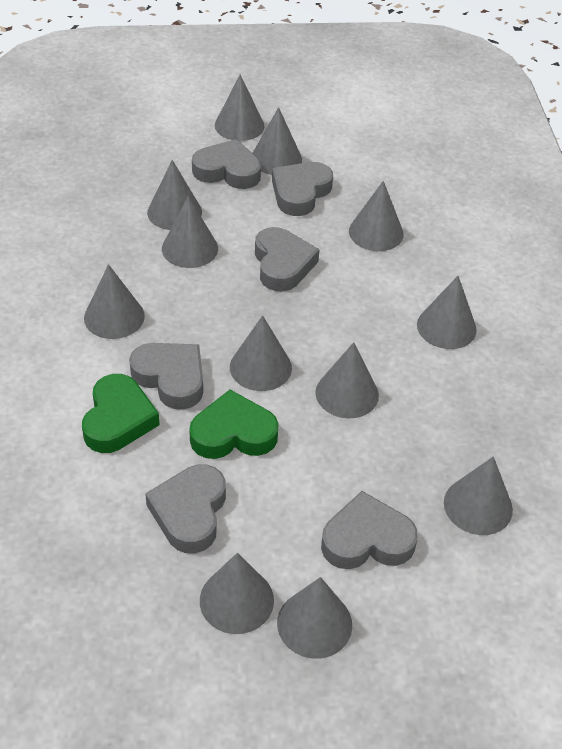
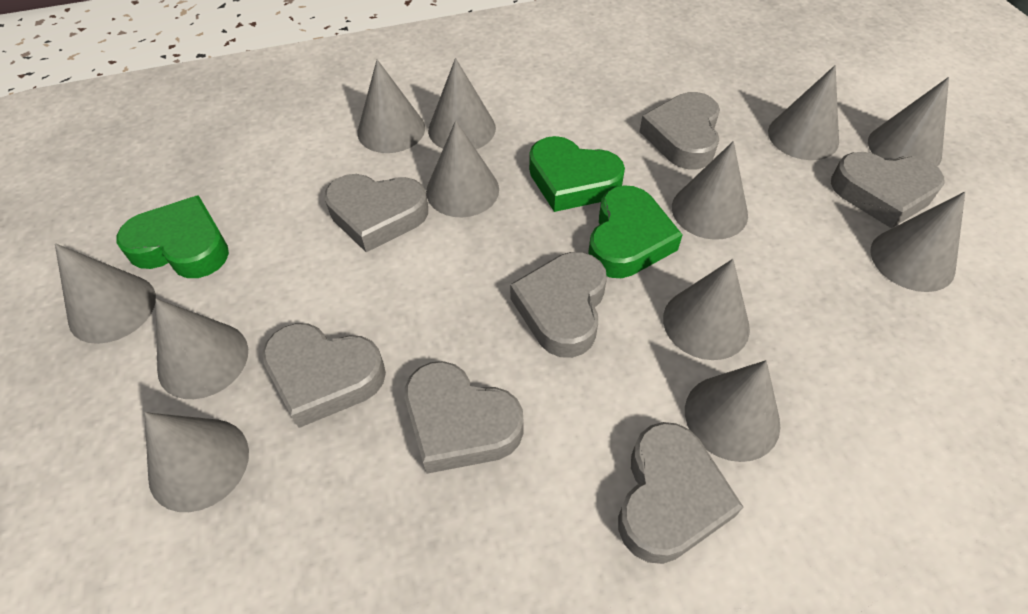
green heart: 2 -> 3
grey heart: 6 -> 7

